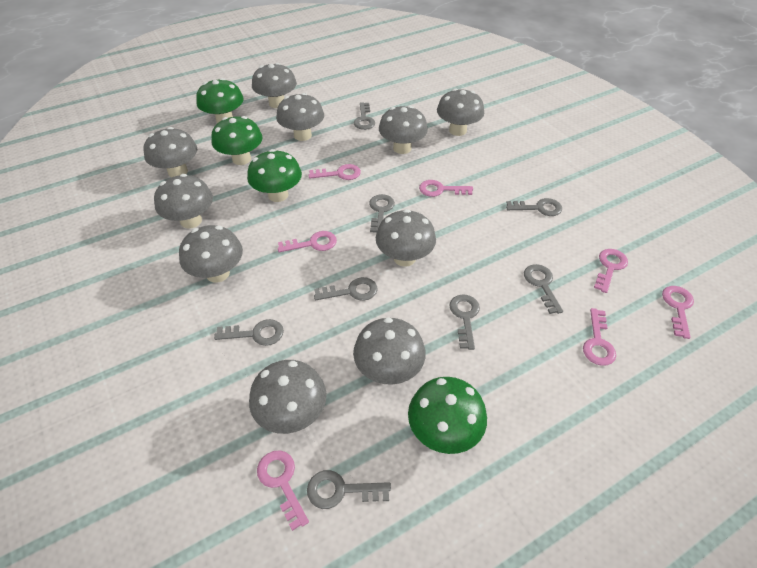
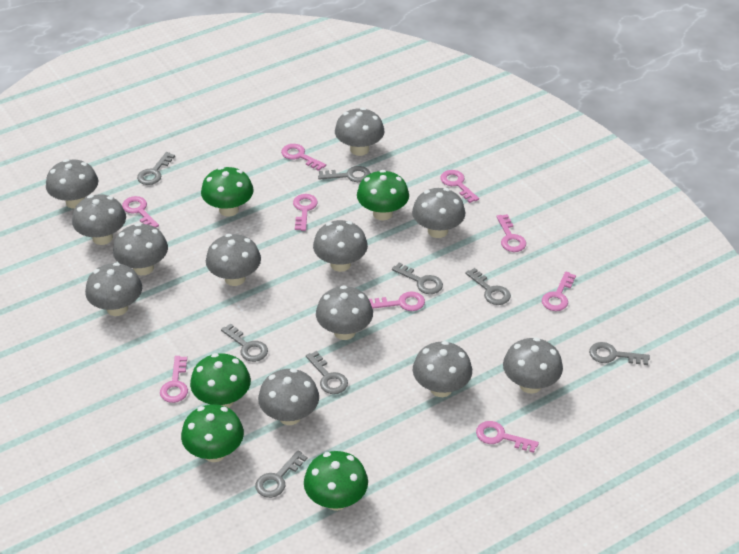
green mushroom: 4 -> 5
grey mushroom: 10 -> 12
pink key: 7 -> 9

